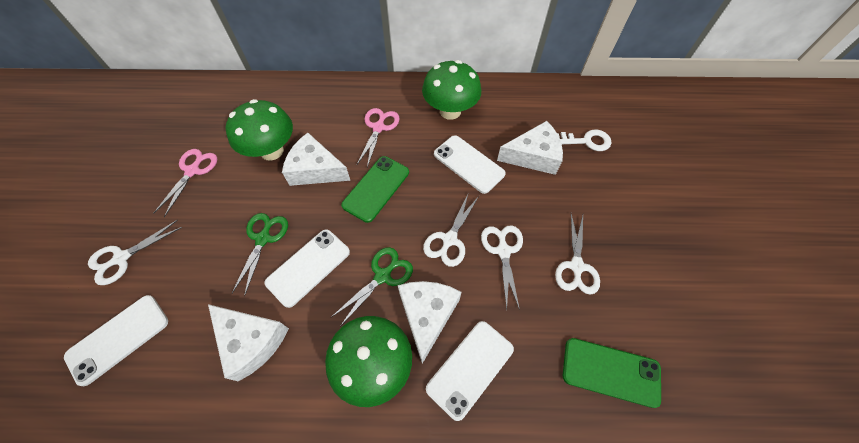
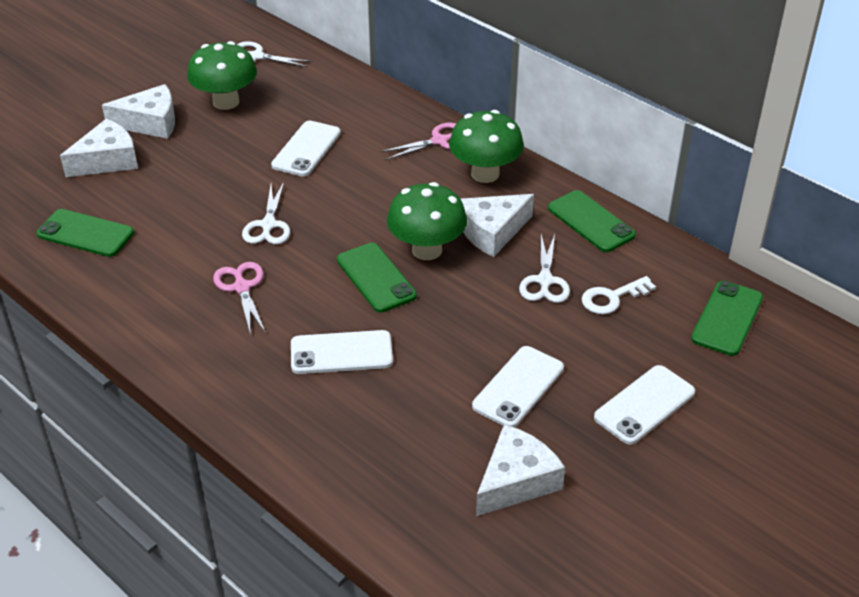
green phone: 2 -> 4
green scissors: 2 -> 0
white scissors: 4 -> 3

